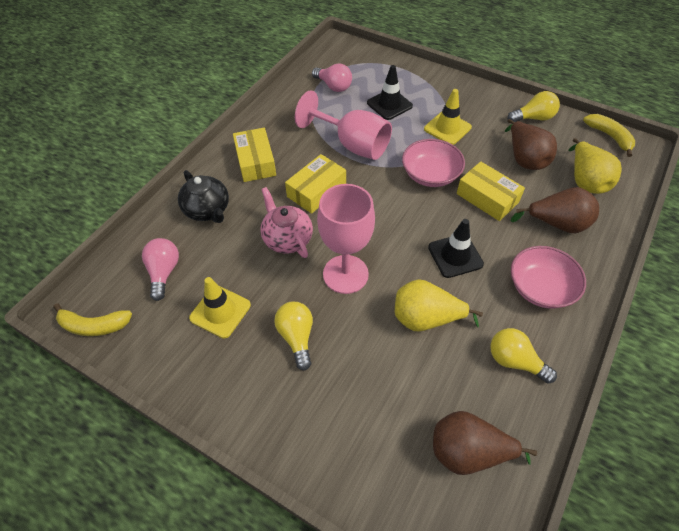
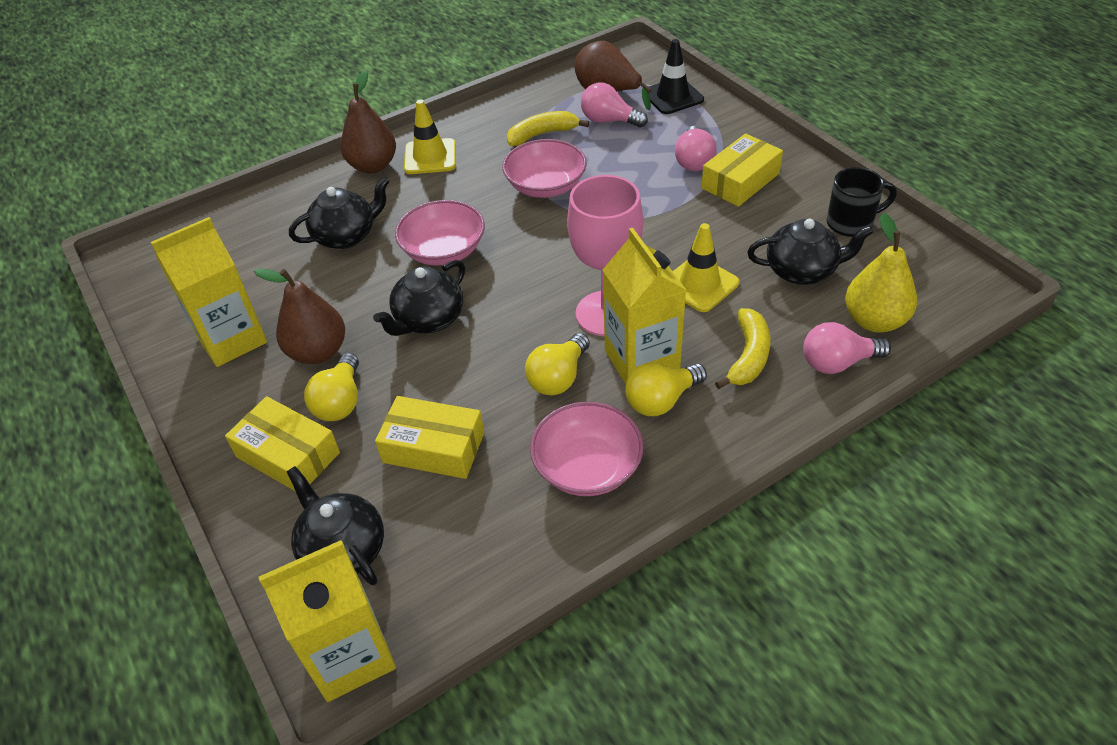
black mug: 0 -> 1
black teapot: 1 -> 4
black traffic cone: 2 -> 1
pink bowl: 2 -> 3
pink goblet: 2 -> 1
pink light bulb: 2 -> 3
pink teapot: 1 -> 0
yellow carton: 0 -> 3
yellow pear: 2 -> 1

